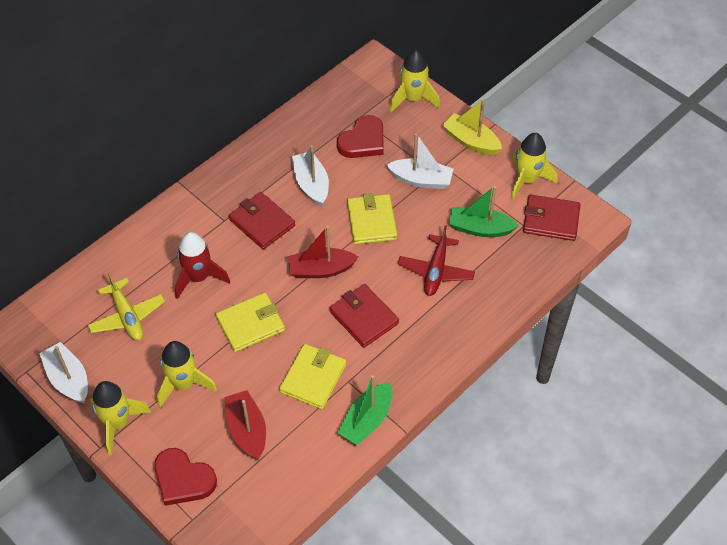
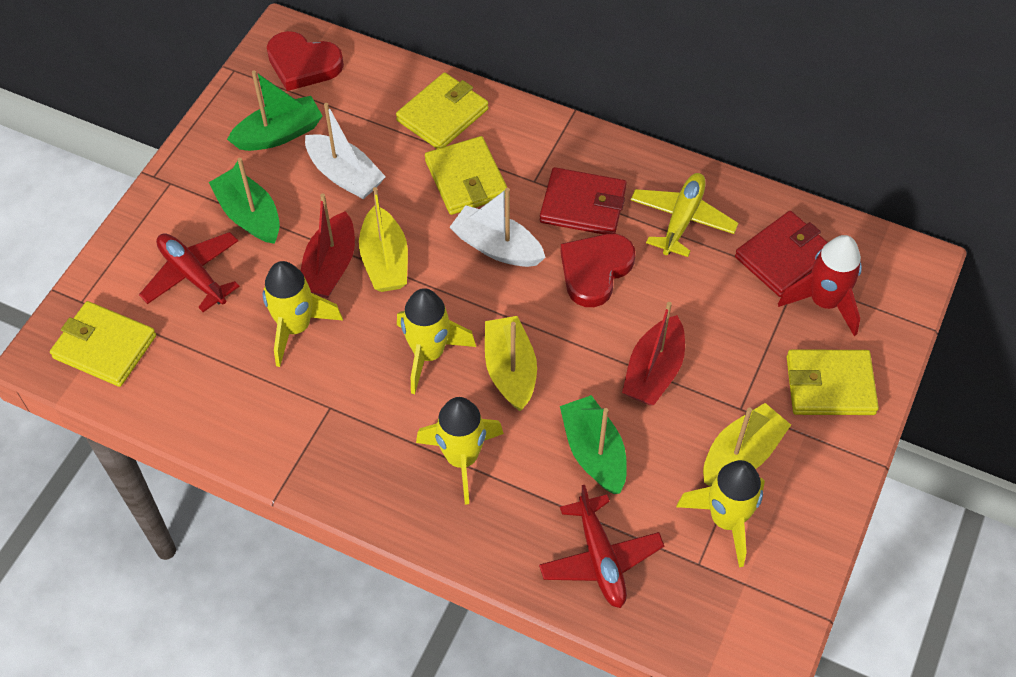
green boat: 2 -> 3
red plane: 1 -> 2
red wallet: 3 -> 2
white boat: 3 -> 2
yellow boat: 1 -> 3
yellow wallet: 3 -> 4

